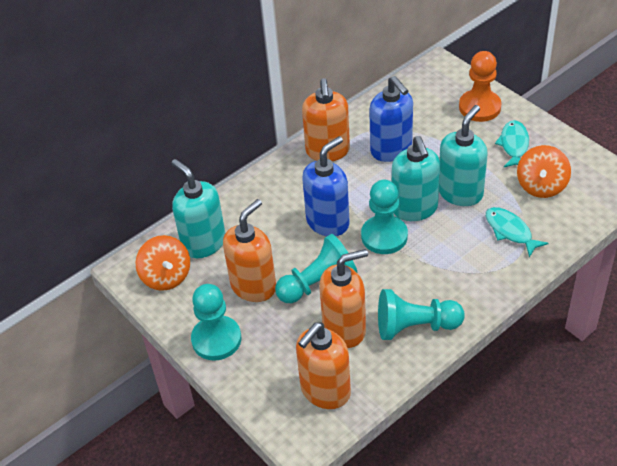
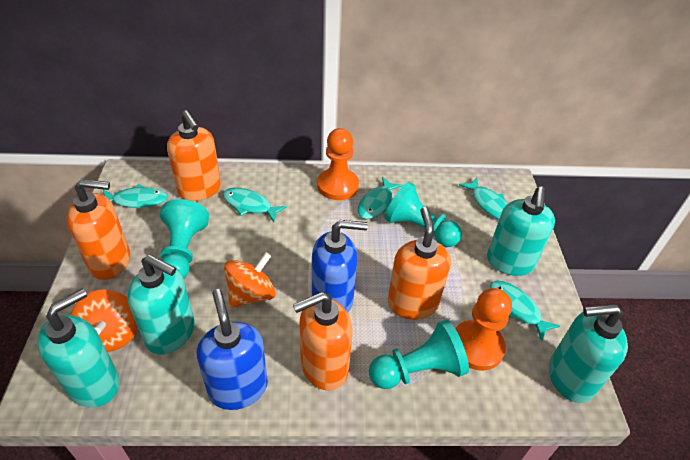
orange pawn: 1 -> 2
turquoise fish: 2 -> 5
turquoise pawn: 4 -> 3
turquoise soap dispenser: 3 -> 4

